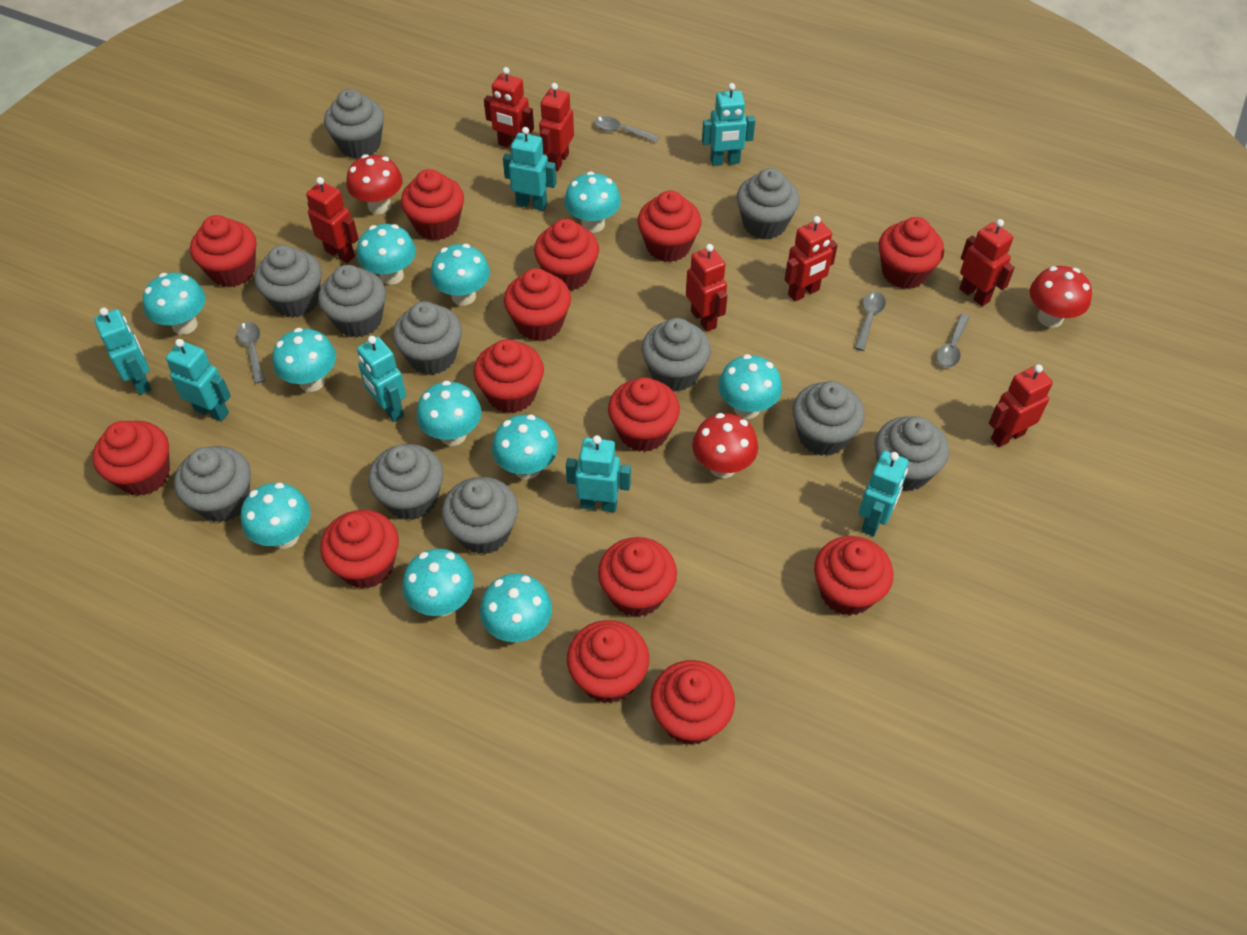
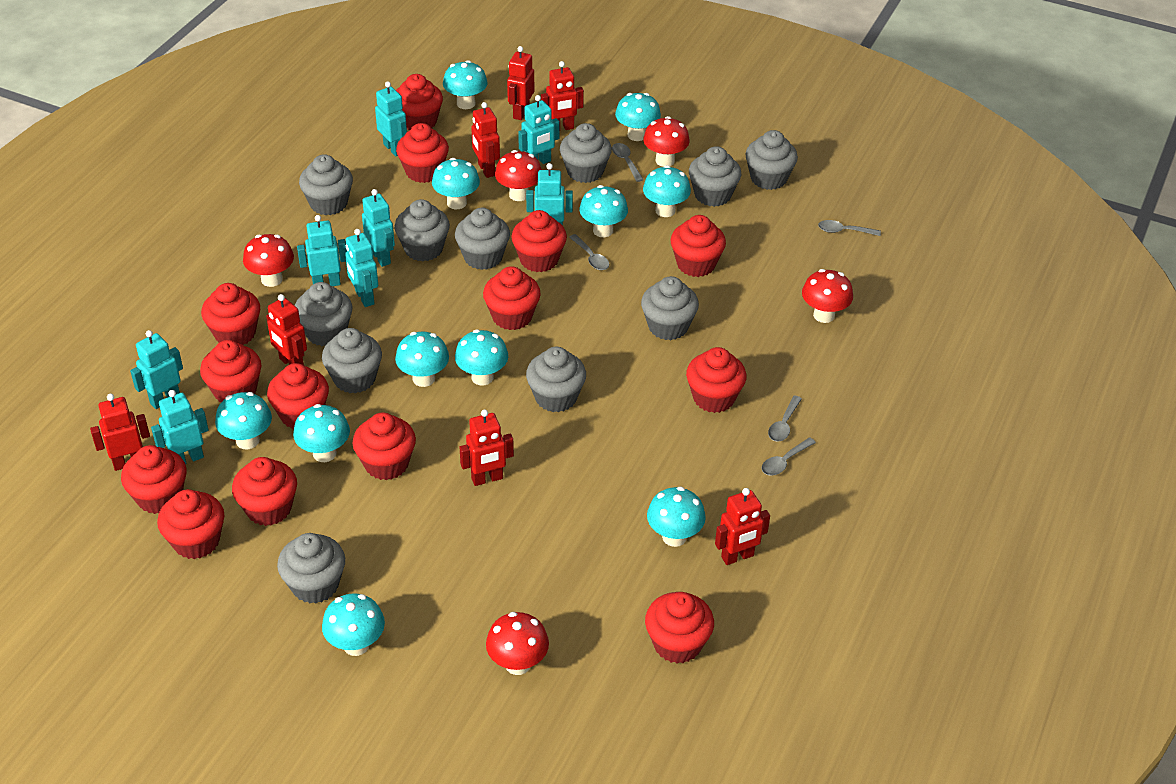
grey spoon: 4 -> 5
red mushroom: 3 -> 5
turquoise robot: 7 -> 8

